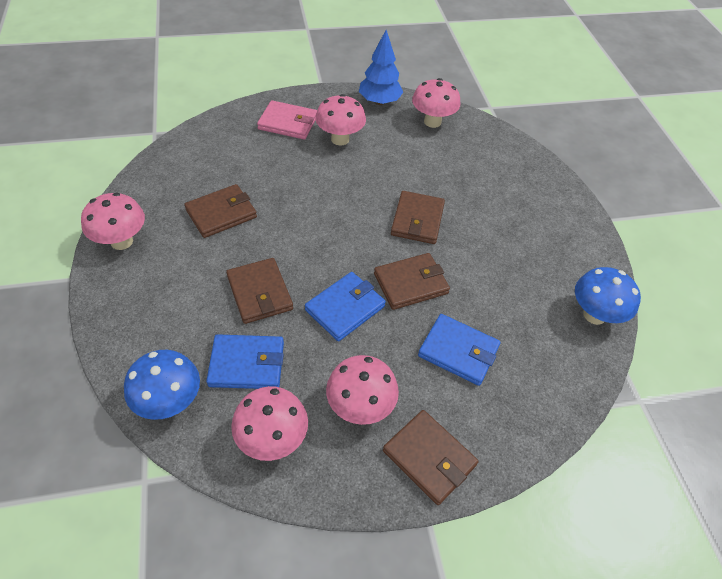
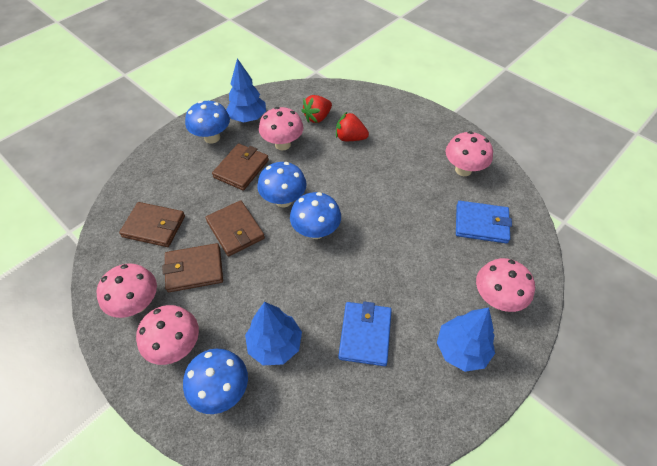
blue mushroom: 2 -> 4
blue tree: 1 -> 3
blue wallet: 3 -> 2
brown wallet: 5 -> 4
pink wallet: 1 -> 0
red strawberry: 0 -> 2

